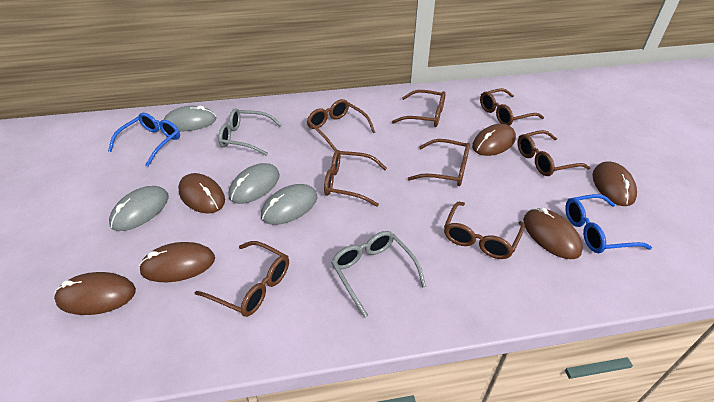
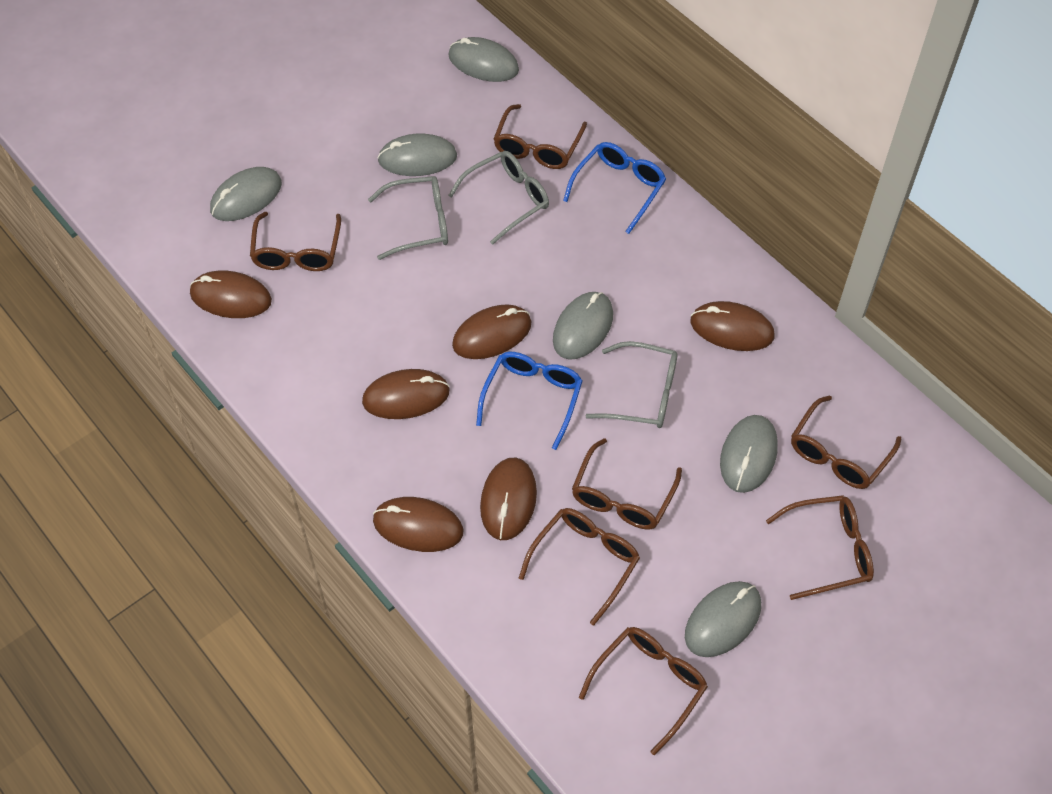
brown glasses: 8 -> 7
grey glasses: 2 -> 3
grey mouse: 4 -> 6

